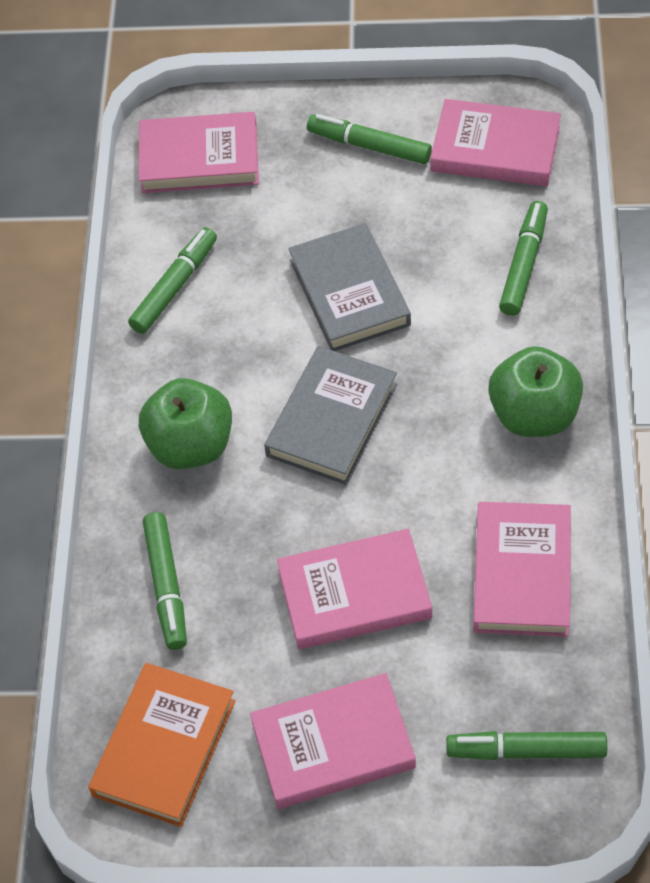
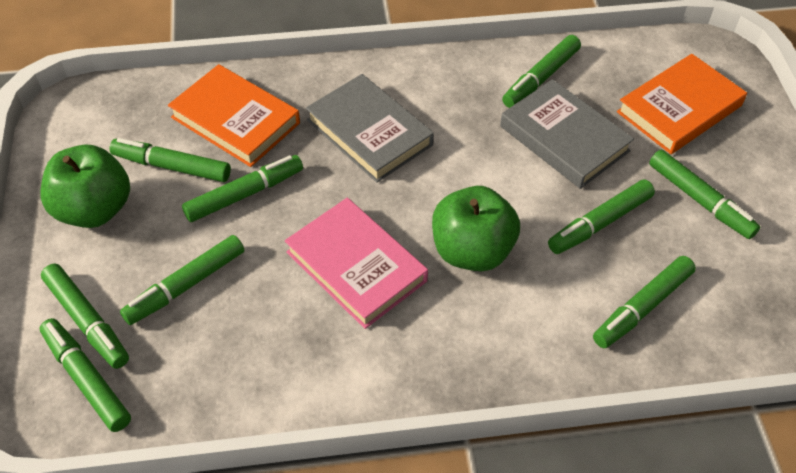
green marker: 5 -> 9
orange book: 1 -> 2
pink book: 5 -> 1

